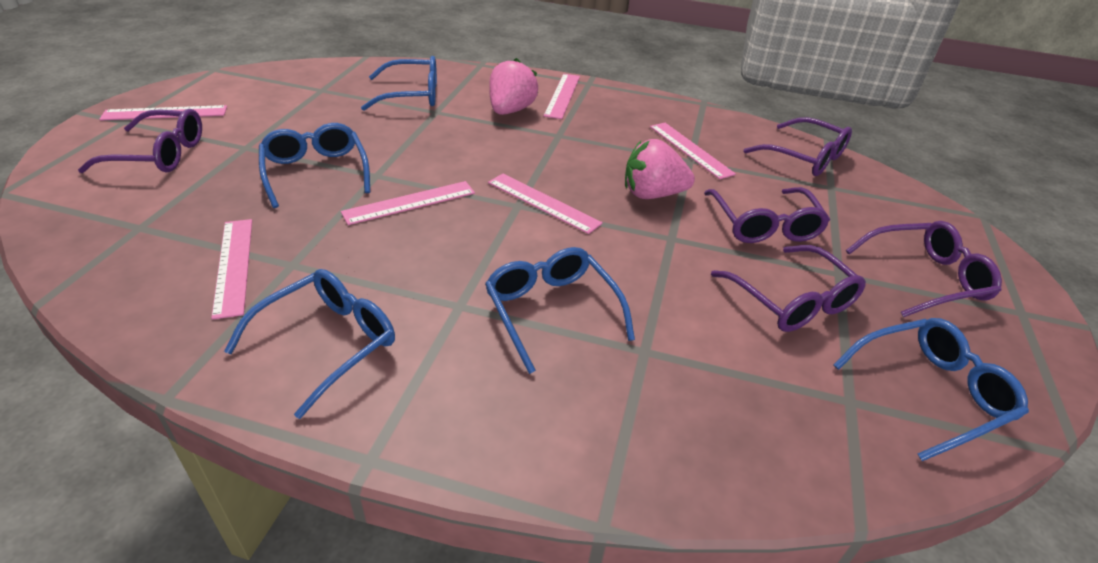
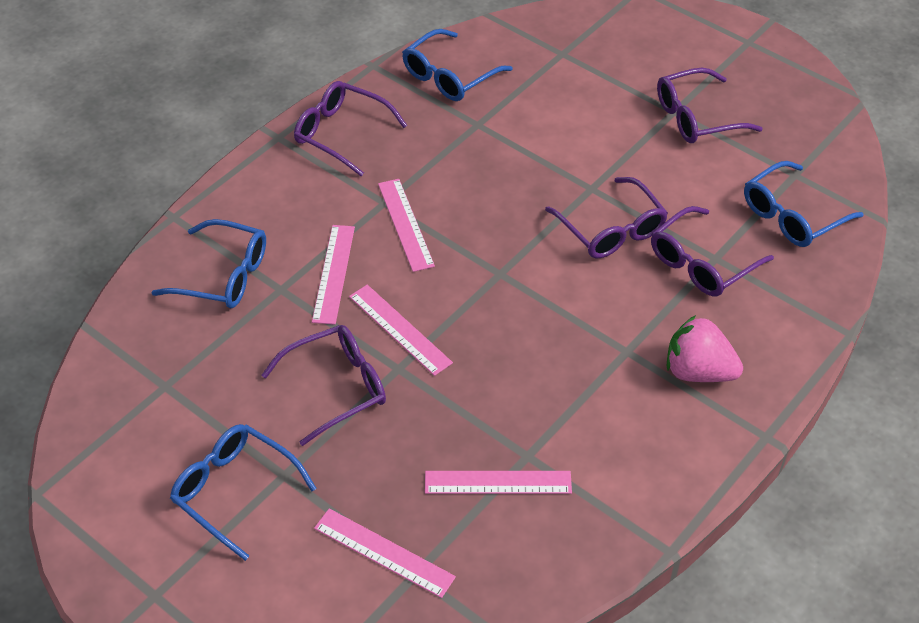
blue glasses: 5 -> 4
pink ruler: 6 -> 5
pink strawberry: 2 -> 1

